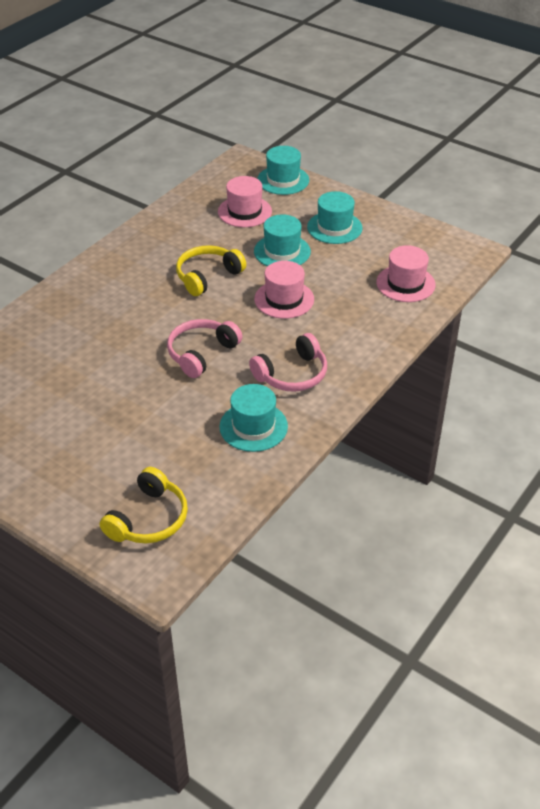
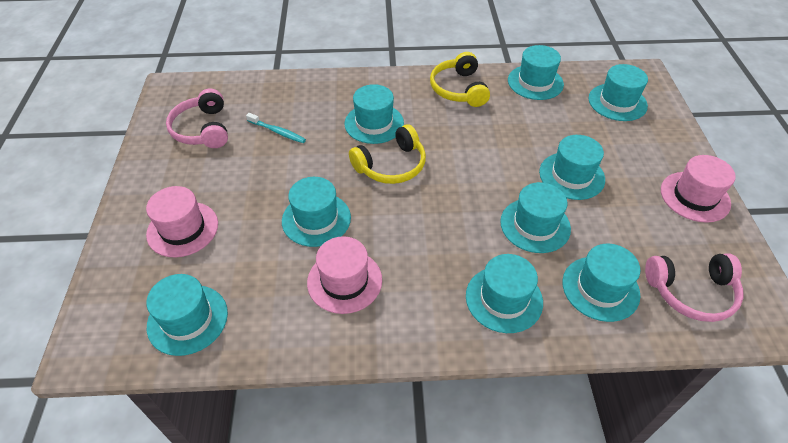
turquoise hat: 4 -> 9
turquoise toothbrush: 0 -> 1

